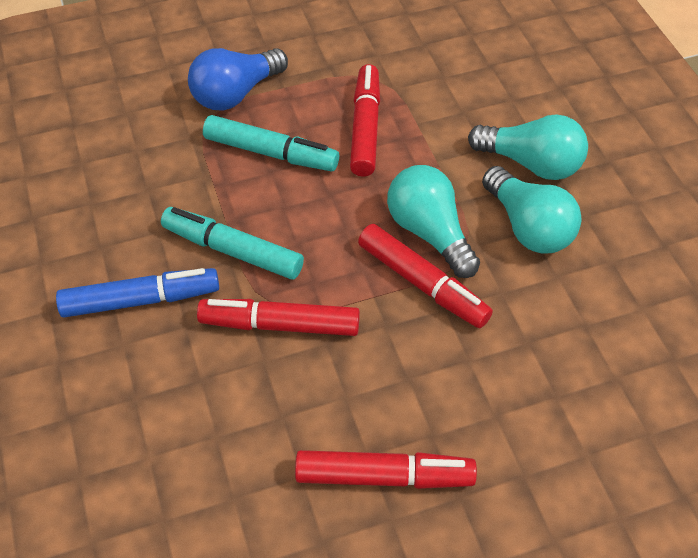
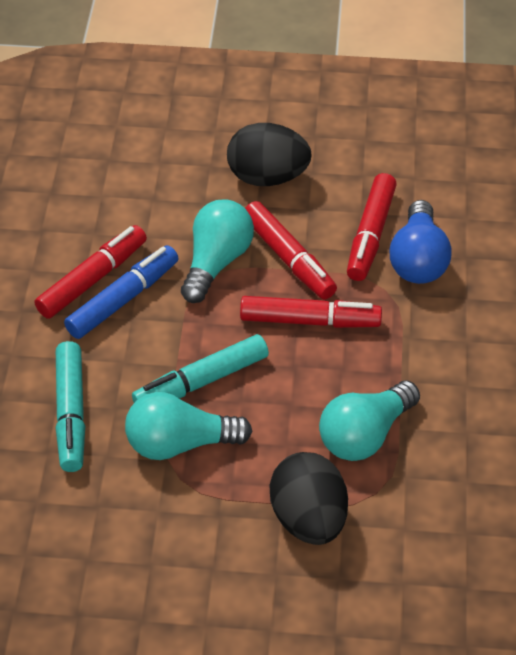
black egg: 0 -> 2

